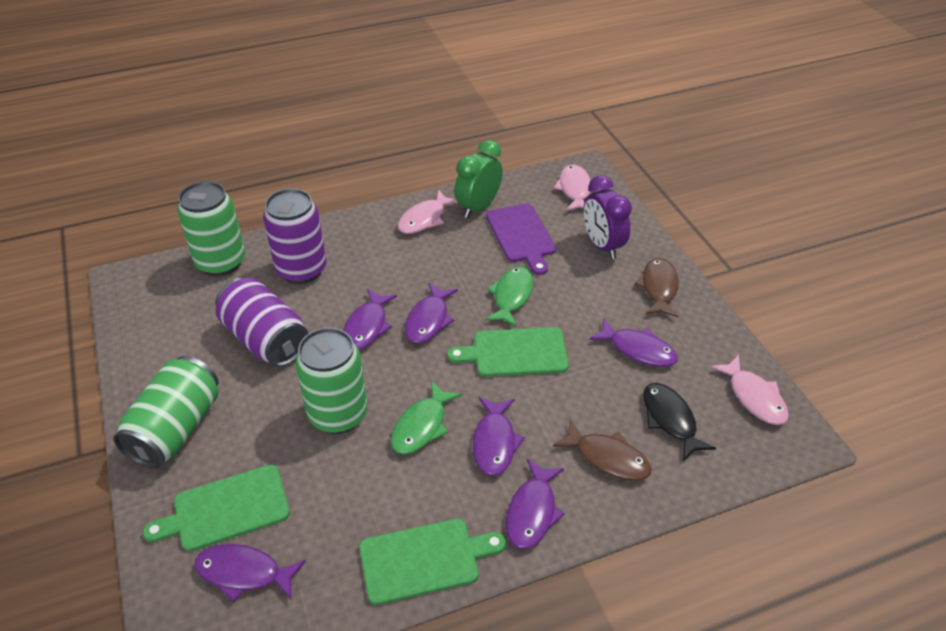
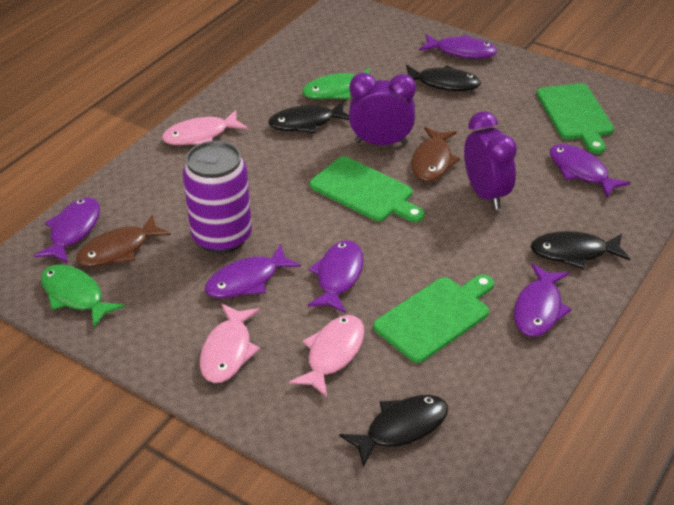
black fish: 1 -> 4
green can: 3 -> 0
green clock: 1 -> 0
purple can: 2 -> 1
purple clock: 1 -> 2
purple cutting board: 1 -> 0

